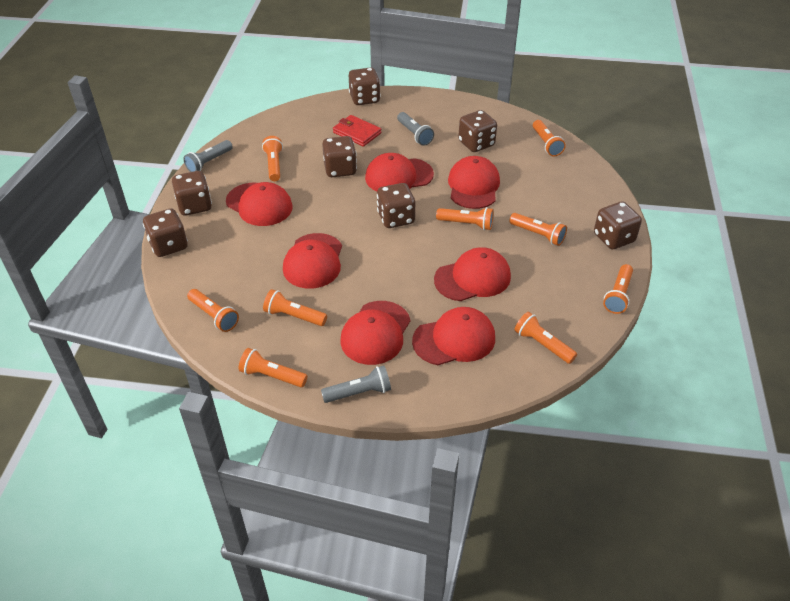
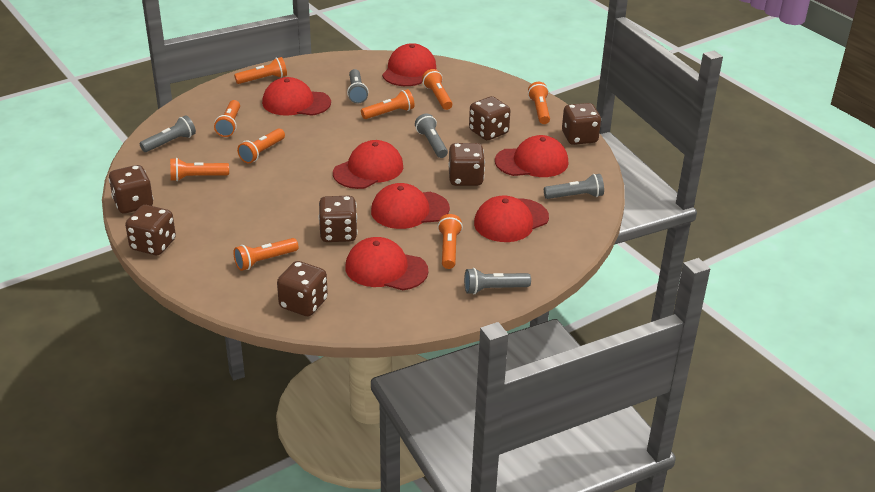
grey flashlight: 3 -> 5
red wallet: 1 -> 0

